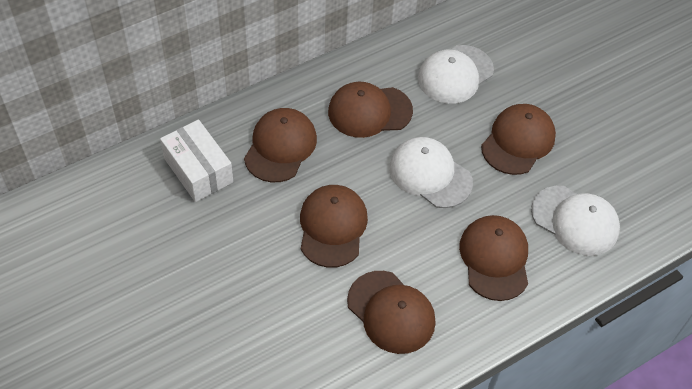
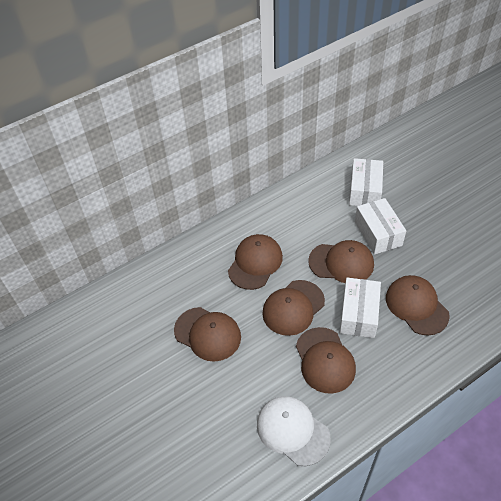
white box: 1 -> 3
white cap: 3 -> 1

